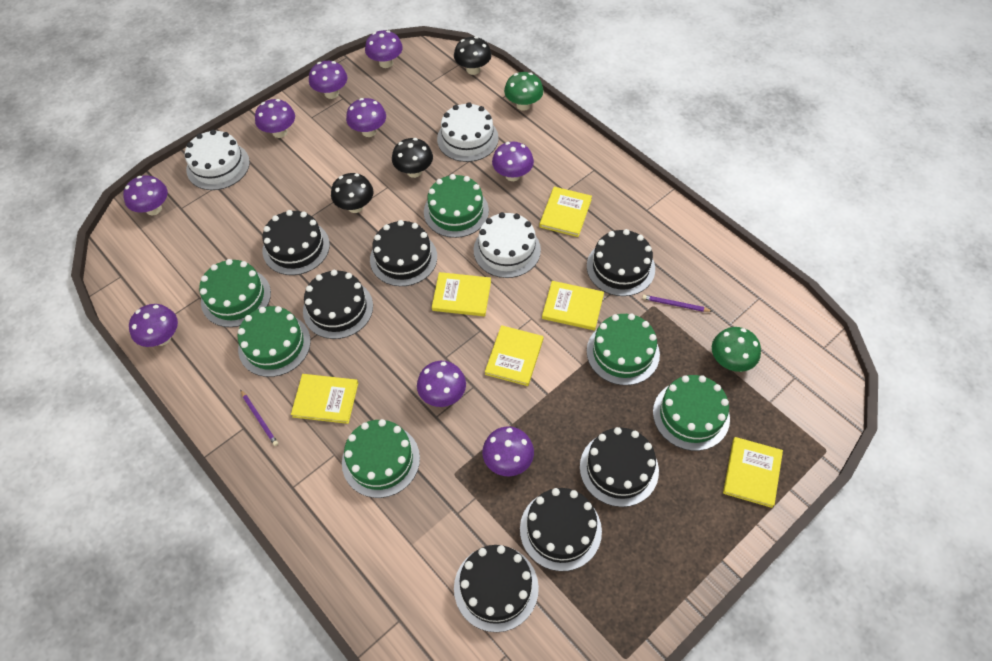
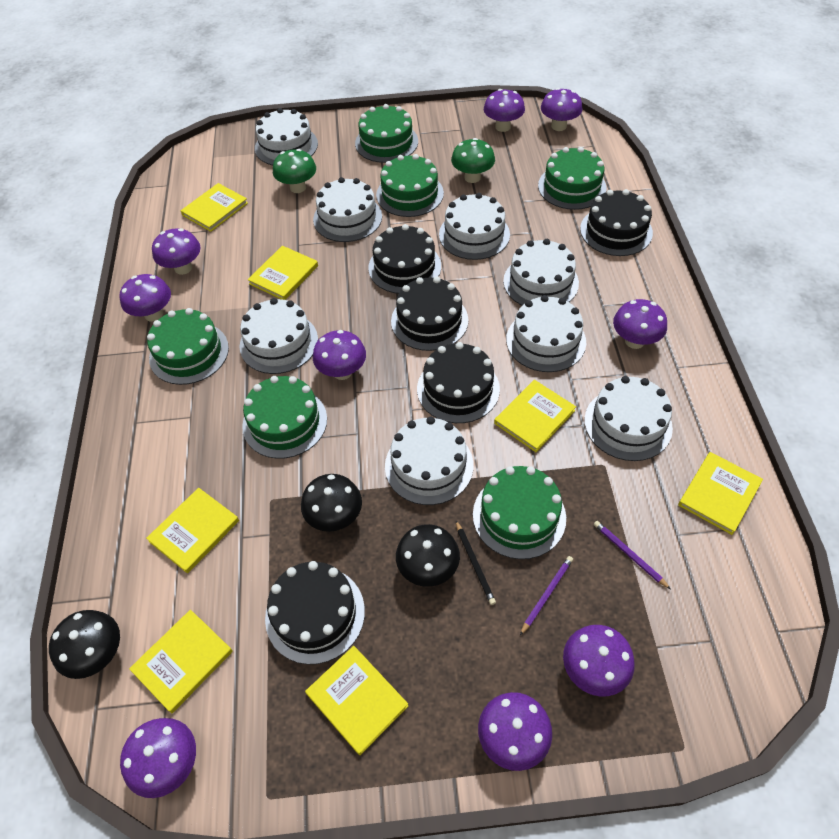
black cake: 7 -> 5
black pencil: 0 -> 1
white cake: 3 -> 8
yellow book: 6 -> 7

